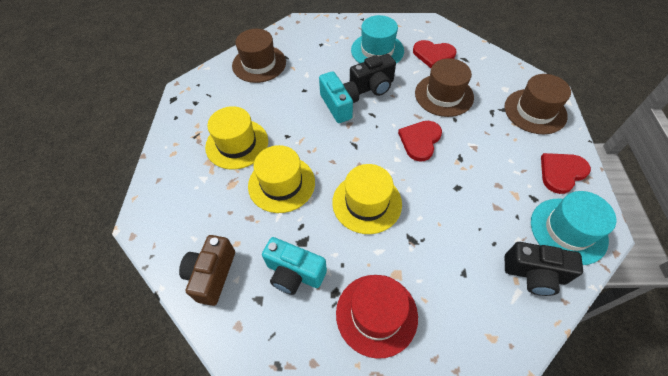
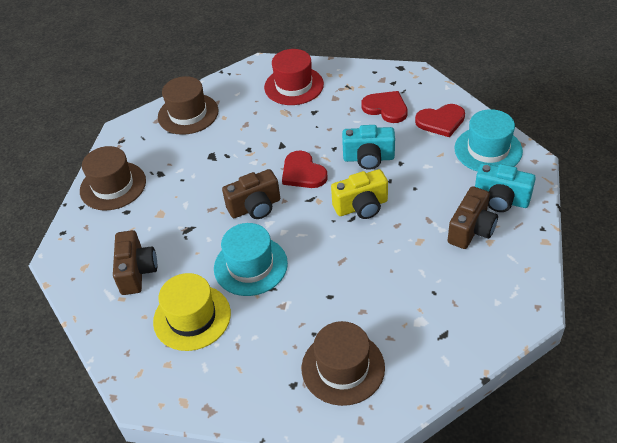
black camera: 2 -> 0
brown camera: 1 -> 3
yellow camera: 0 -> 1
yellow hat: 3 -> 1

